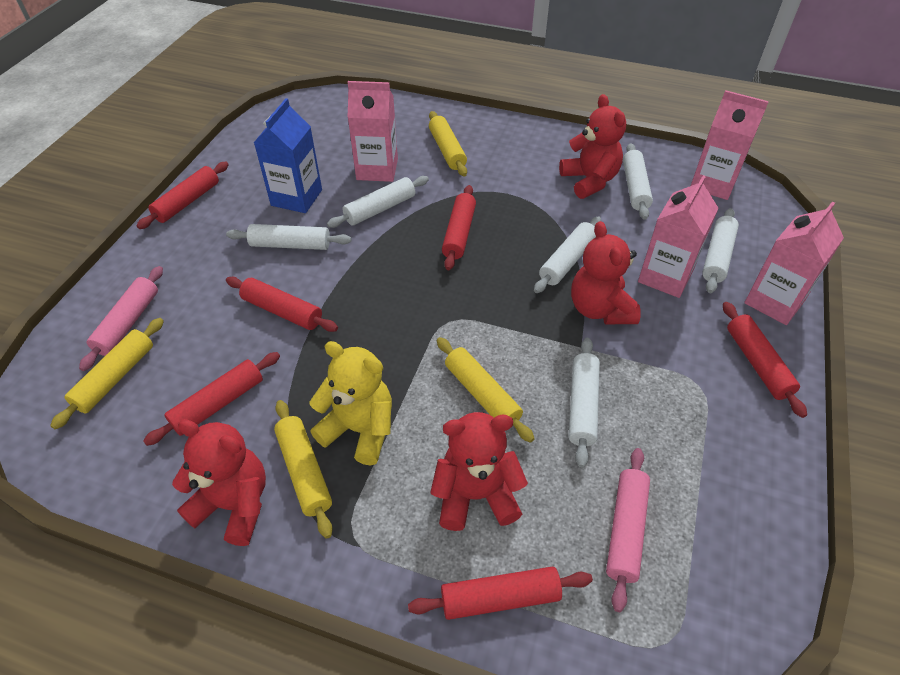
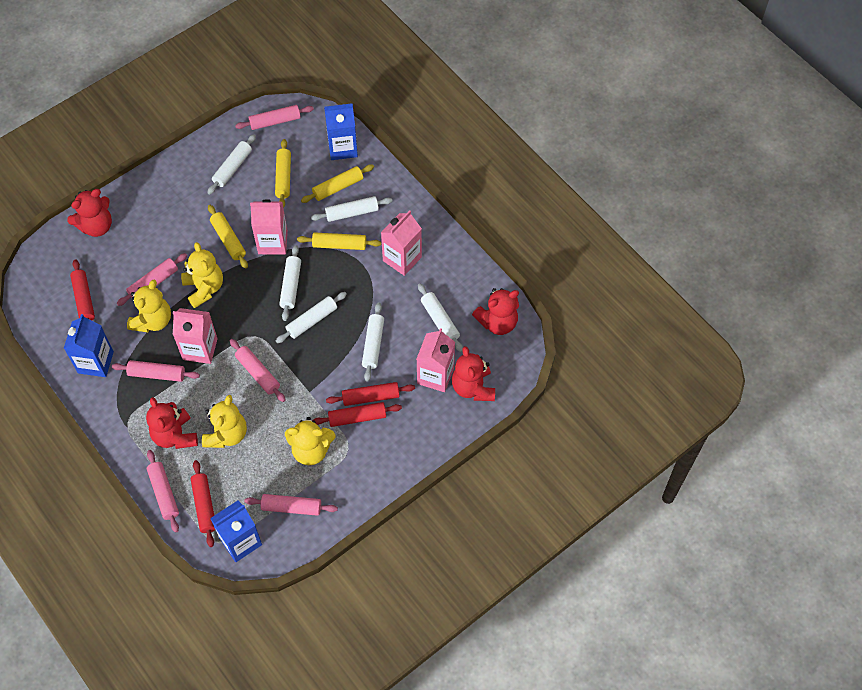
blue carton: 1 -> 3
pink rolling pin: 2 -> 6
red rolling pin: 6 -> 4
yellow teddy bear: 1 -> 4

